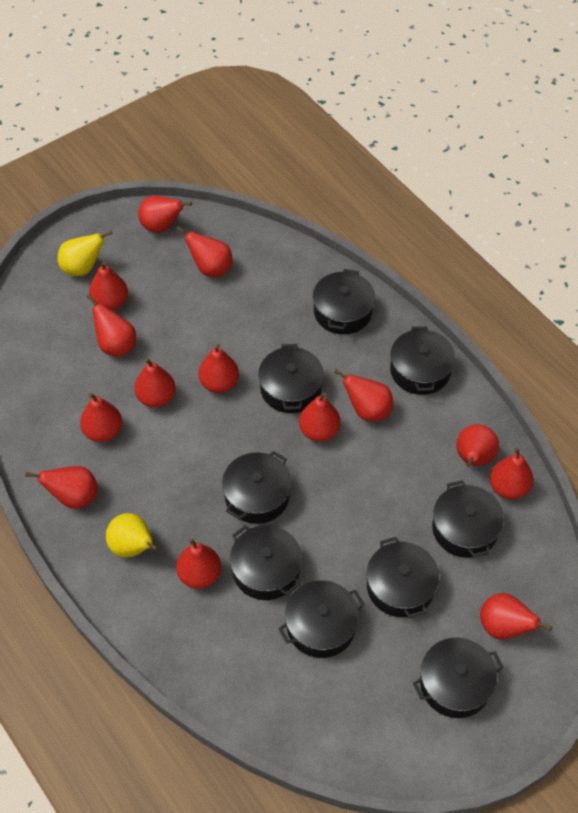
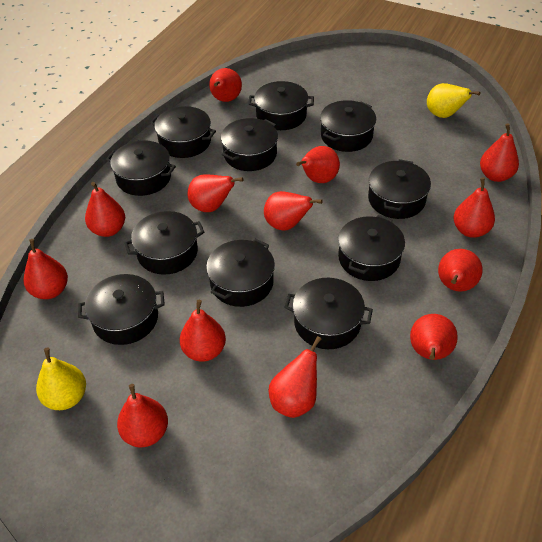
black pot: 9 -> 11
red pear: 14 -> 13

